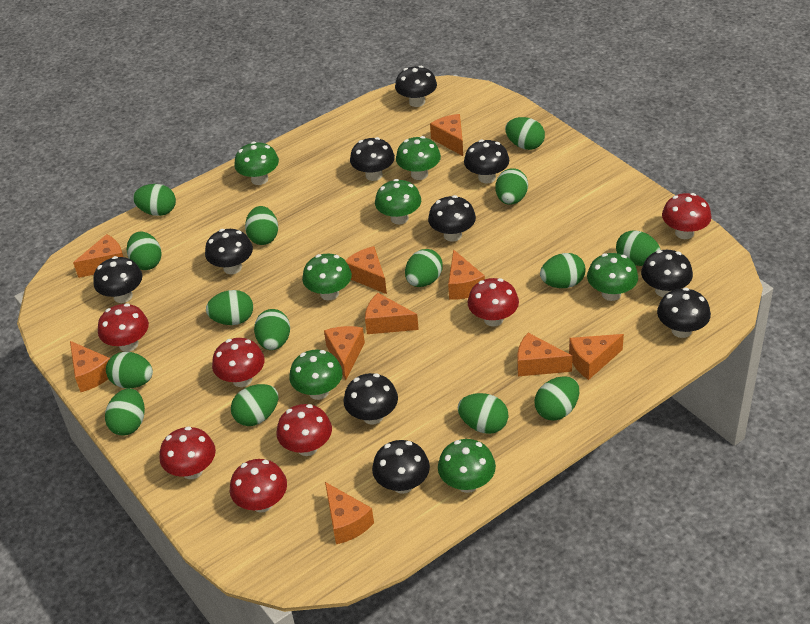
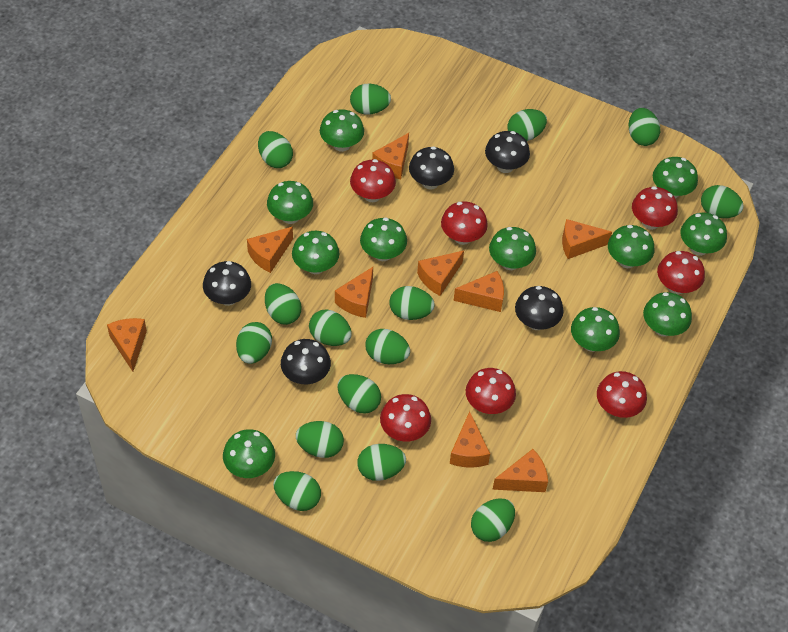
black mushroom: 10 -> 5
green mushroom: 7 -> 11
orange cheese: 10 -> 9

